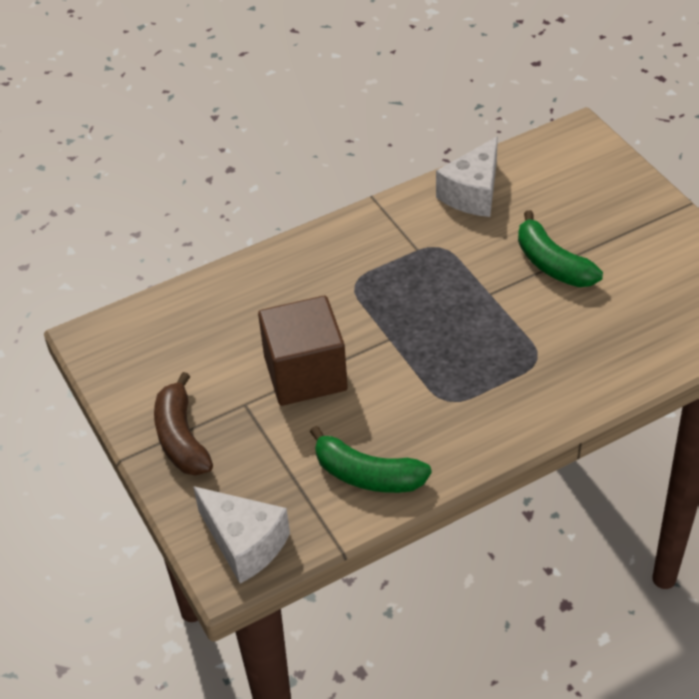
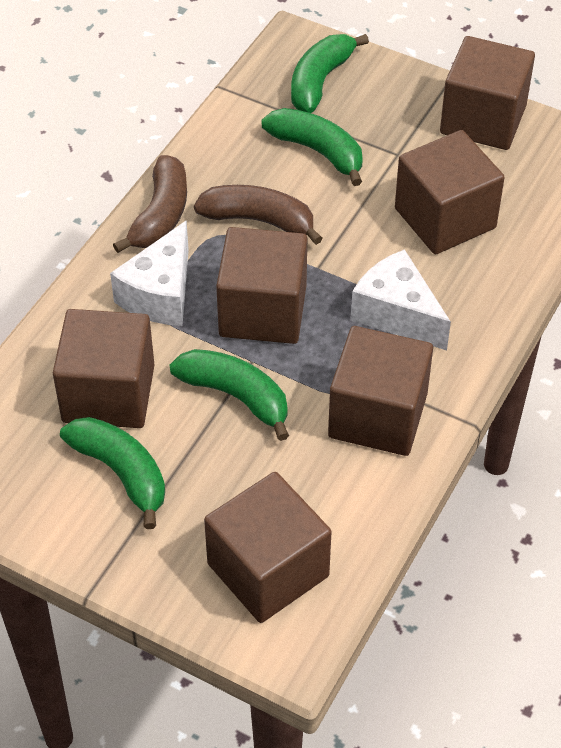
brown banana: 1 -> 2
brown cube: 1 -> 6
green banana: 2 -> 4

